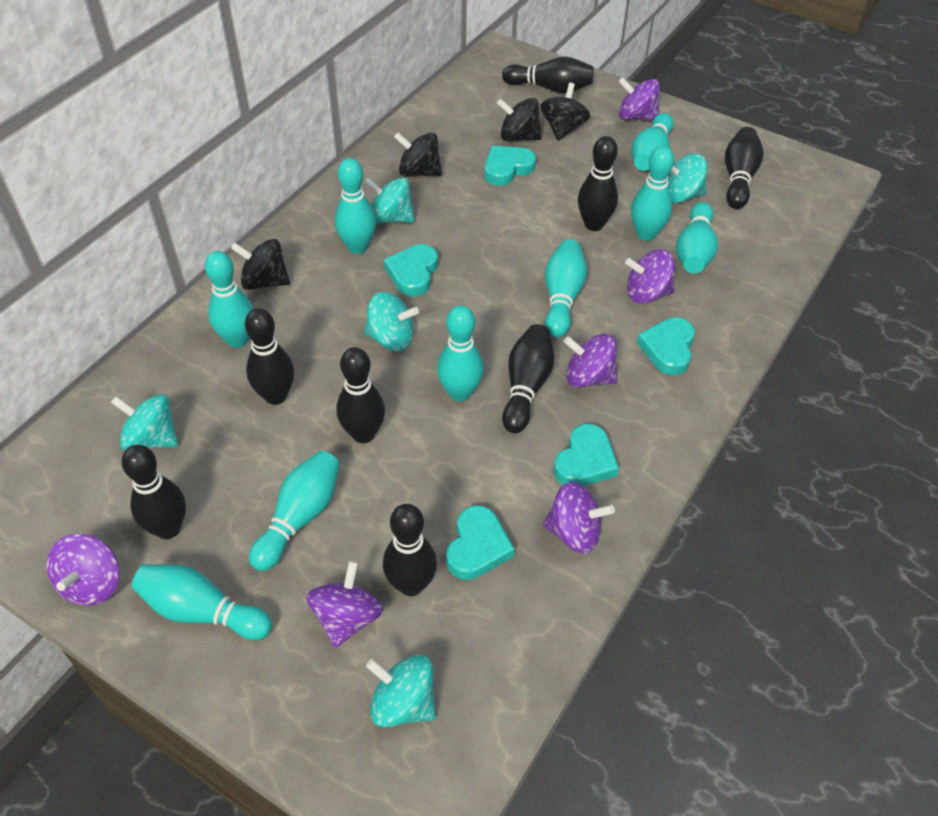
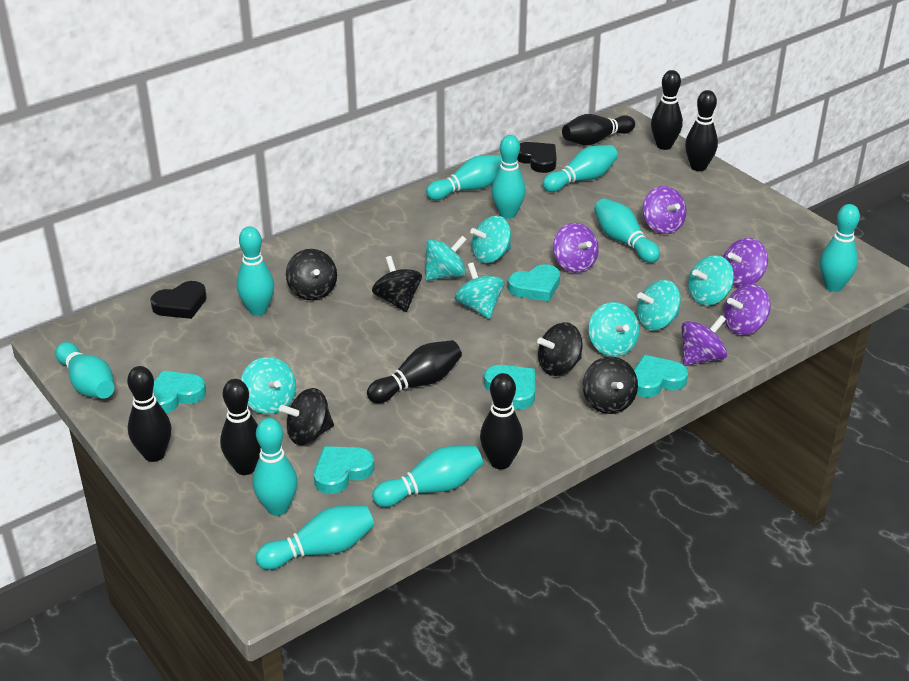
black bowling pin: 8 -> 7
black heart: 0 -> 2
black spinning top: 4 -> 5
purple spinning top: 6 -> 5
turquoise bowling pin: 9 -> 10
turquoise spinning top: 5 -> 7

